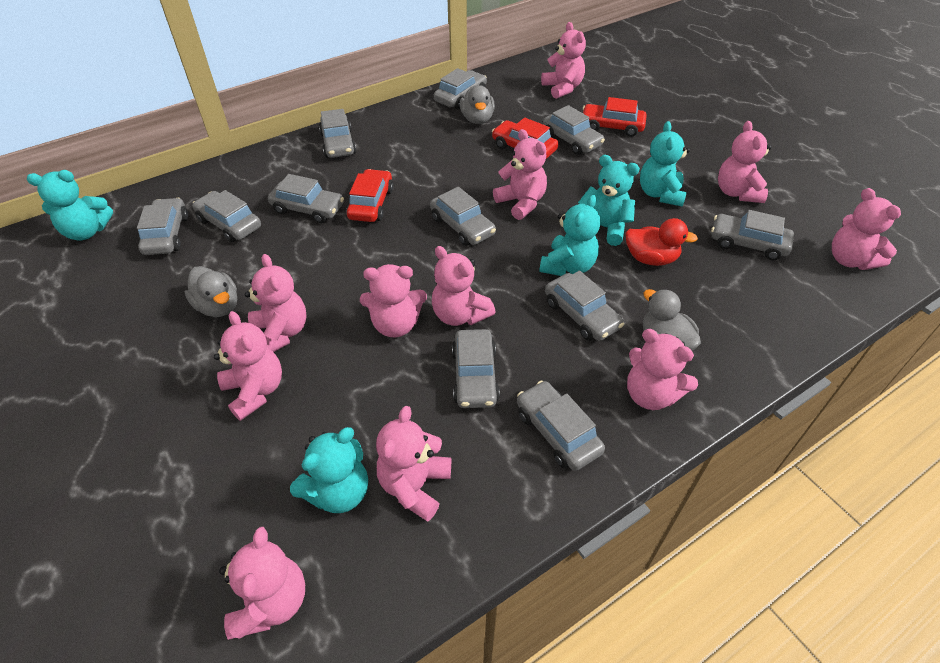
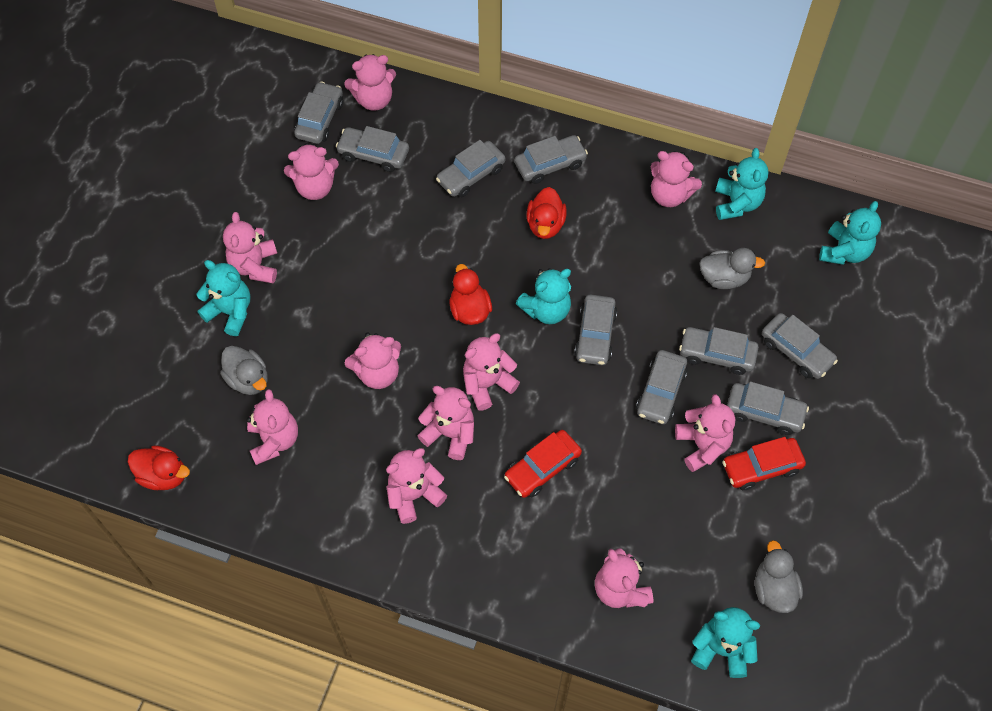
grey car: 11 -> 9
red car: 3 -> 2
red duck: 1 -> 3

